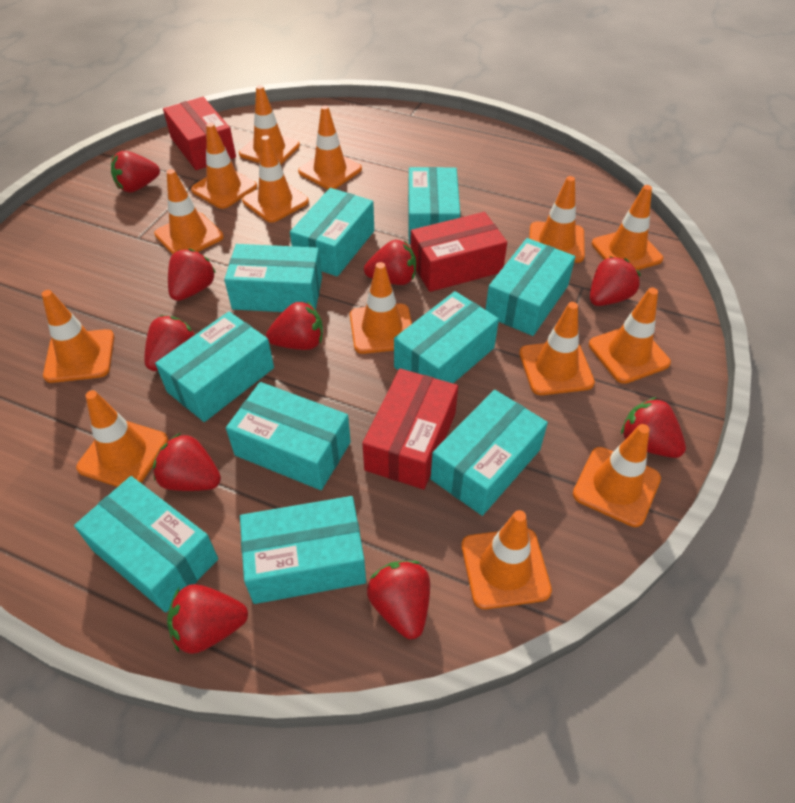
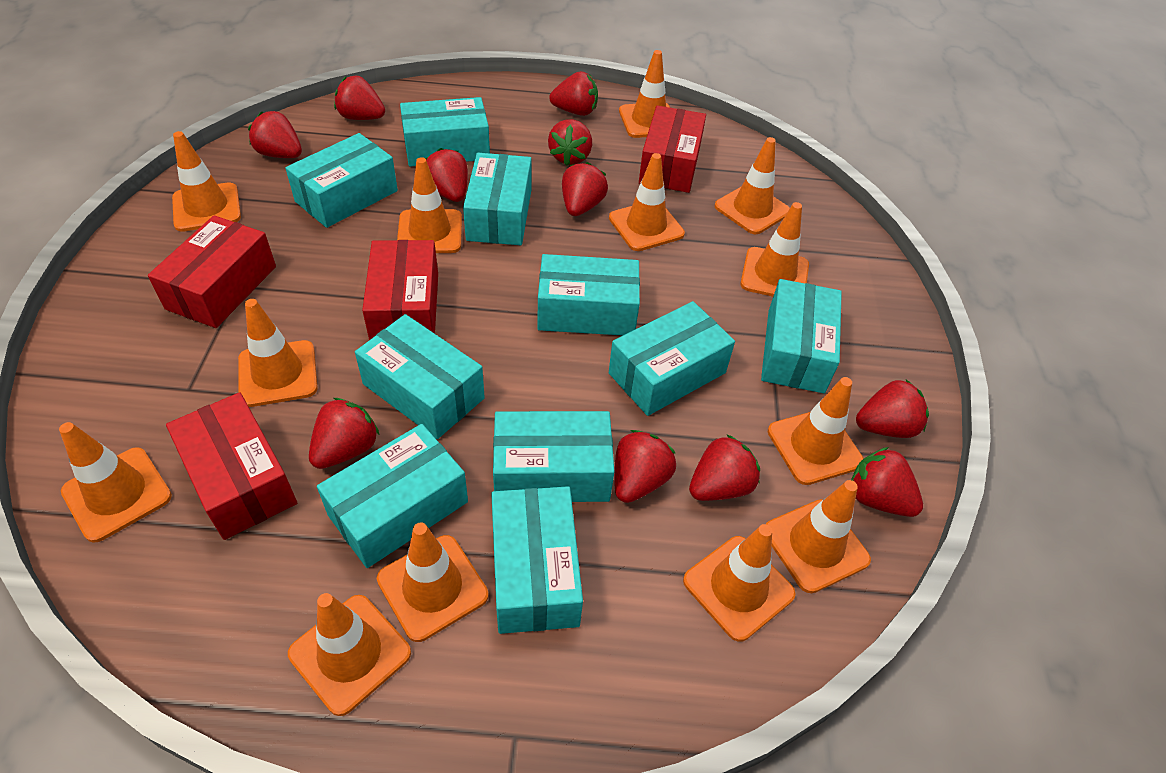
orange traffic cone: 14 -> 13
red box: 3 -> 4
red strawberry: 10 -> 11

